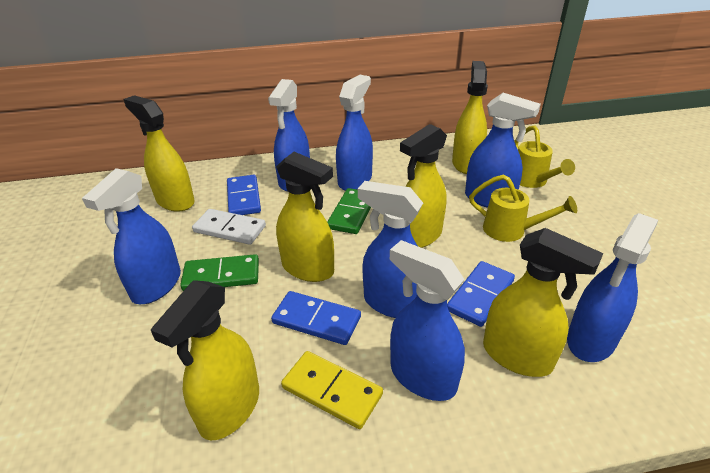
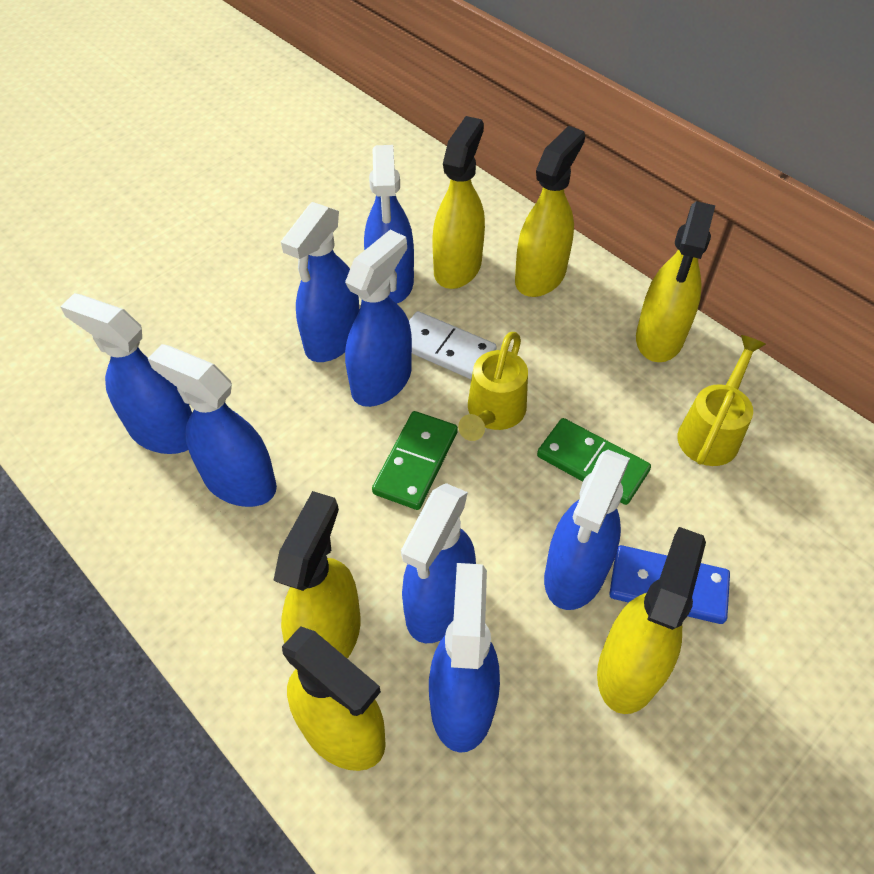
blue domino: 3 -> 1
blue spray bottle: 7 -> 8
yellow domino: 1 -> 0

